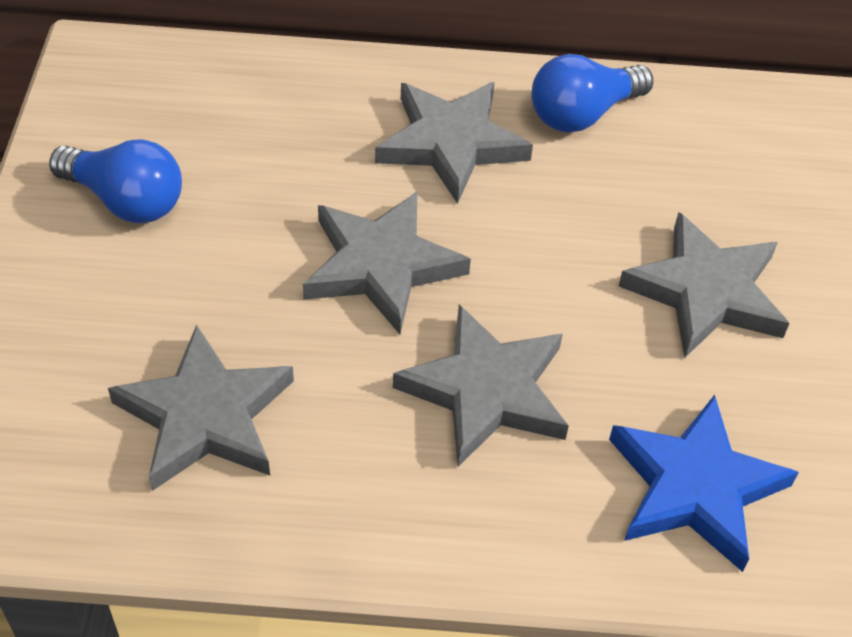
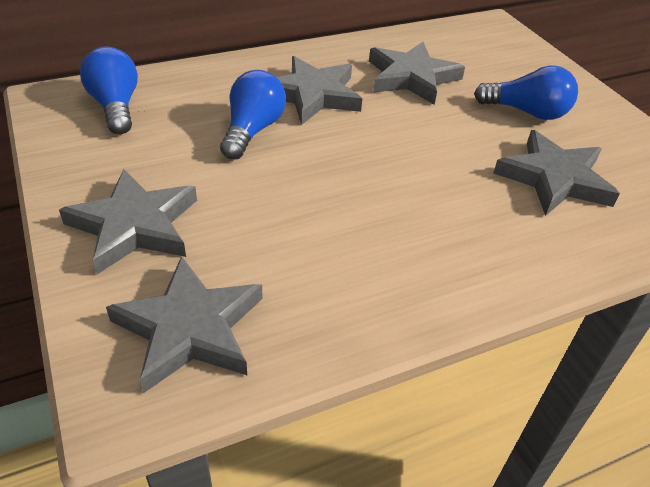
blue light bulb: 2 -> 3
blue star: 1 -> 0

